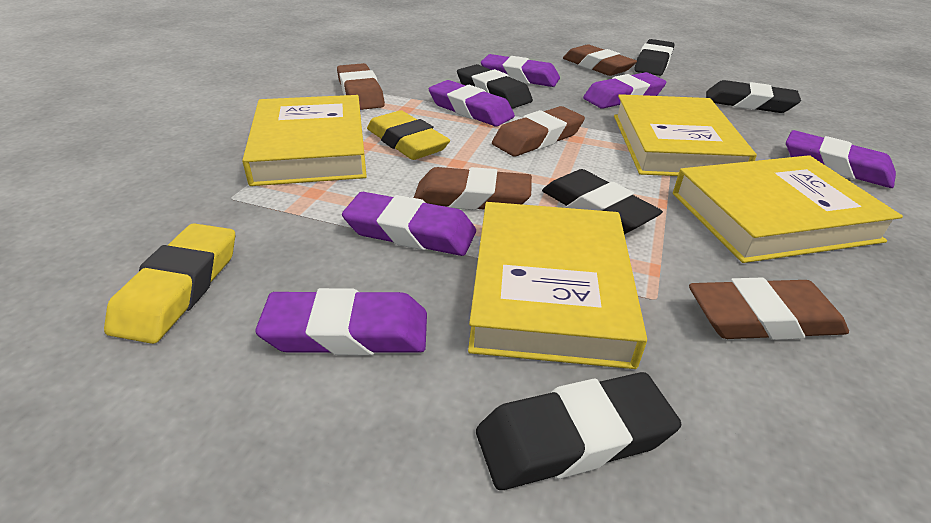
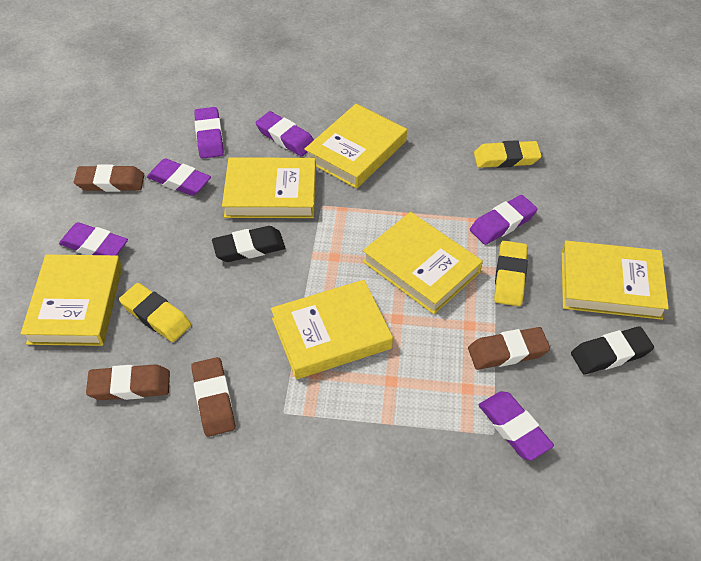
black eraser: 5 -> 2
brown eraser: 5 -> 4
yellow book: 4 -> 6
yellow eraser: 2 -> 3

